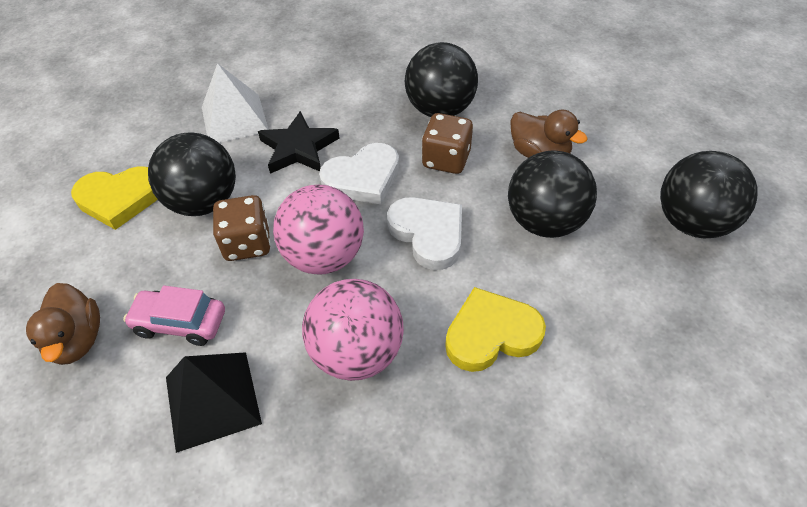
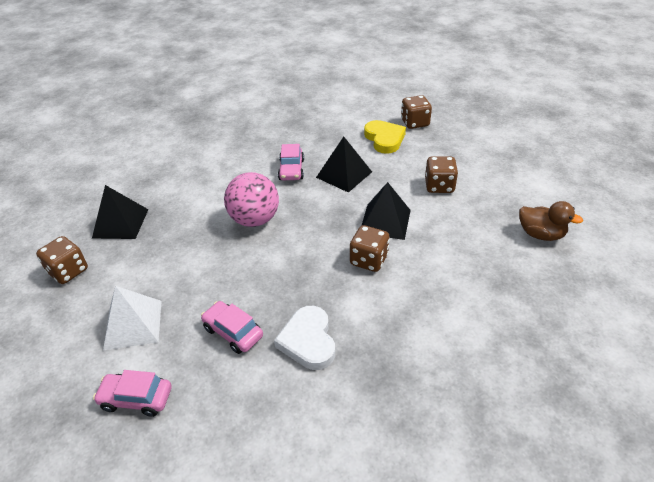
black ball: 4 -> 0
black pyramid: 1 -> 3
black star: 1 -> 0
brown dice: 2 -> 4
brown duck: 2 -> 1
pink ball: 2 -> 1
pink car: 1 -> 3
white heart: 2 -> 1
yellow heart: 2 -> 1

